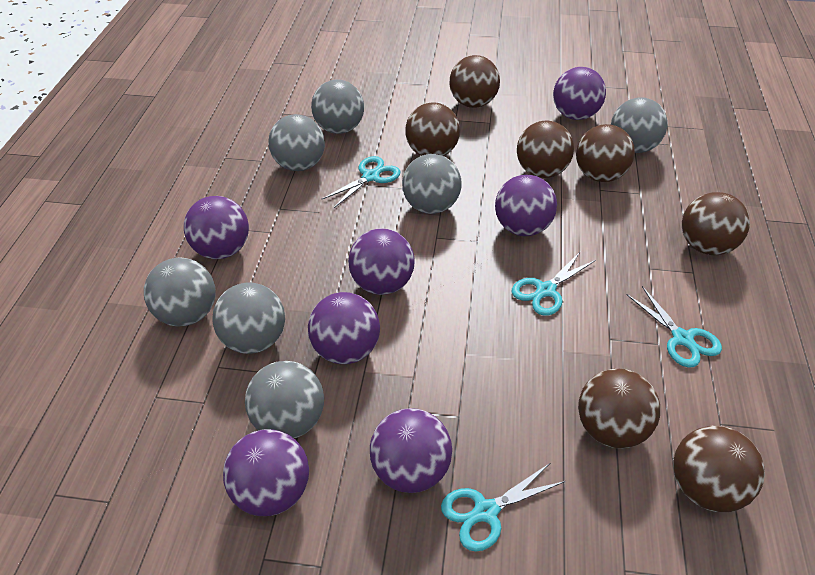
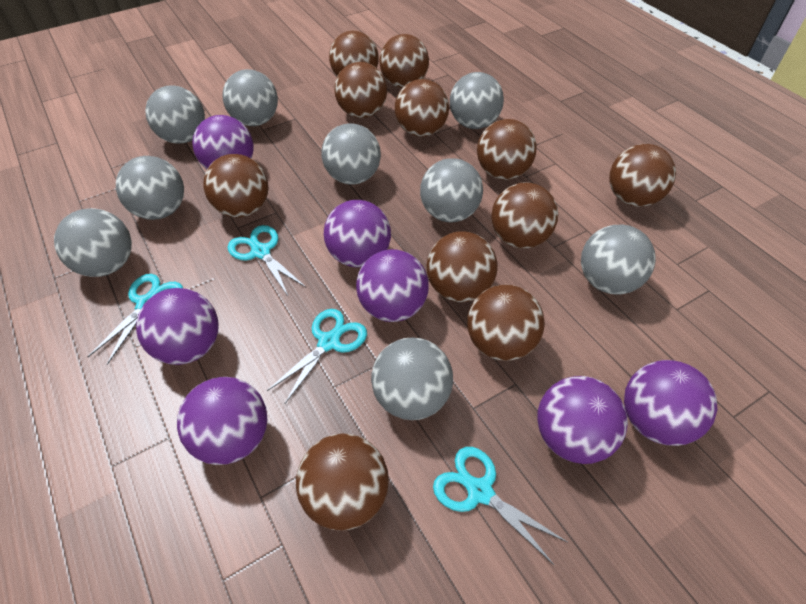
brown ball: 7 -> 11
grey ball: 7 -> 9

